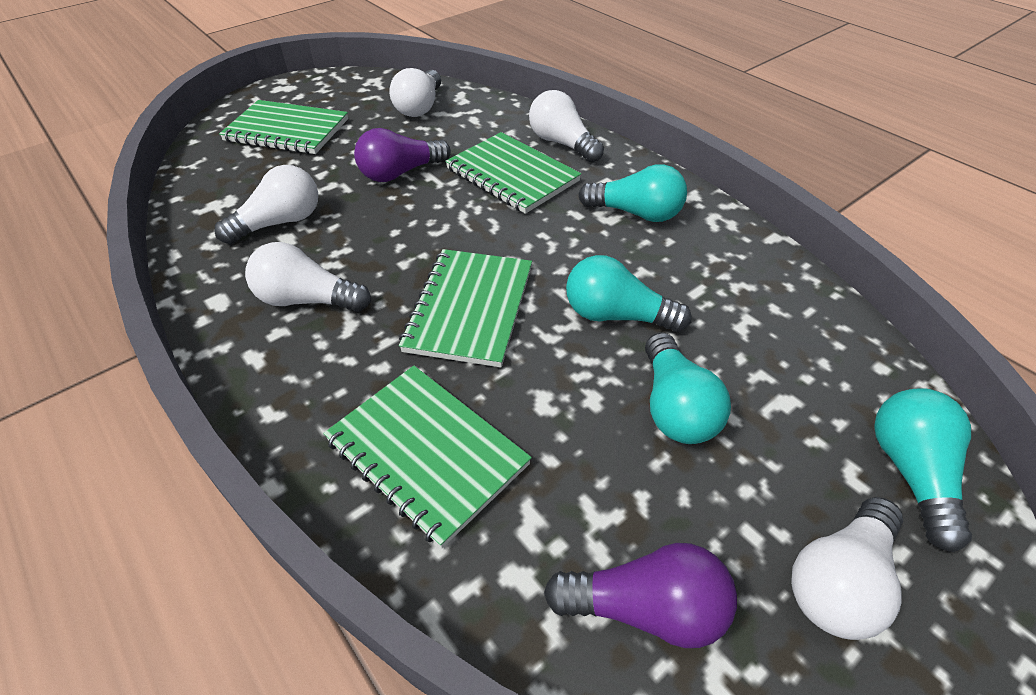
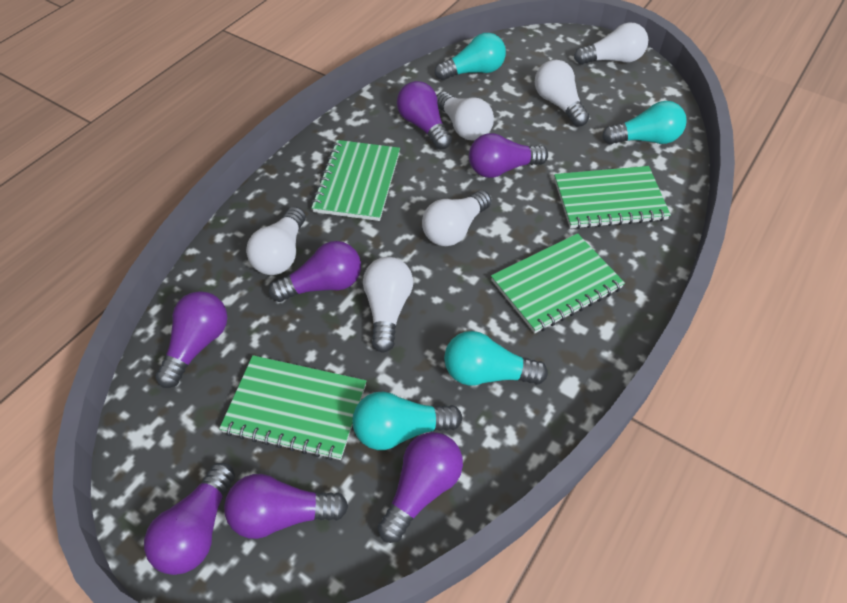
purple light bulb: 2 -> 7
white light bulb: 5 -> 6

